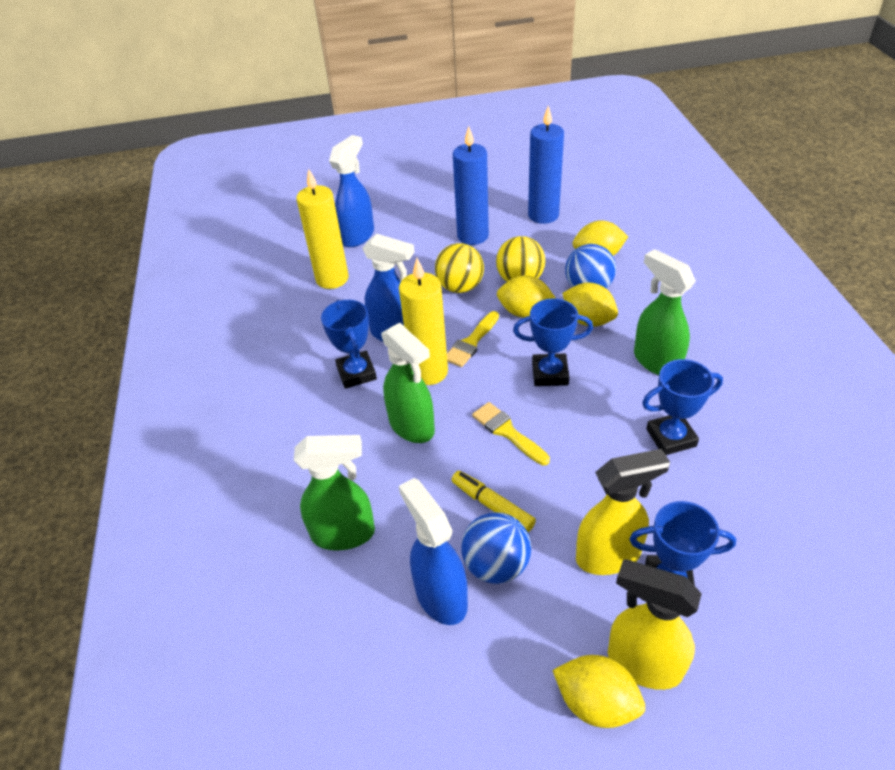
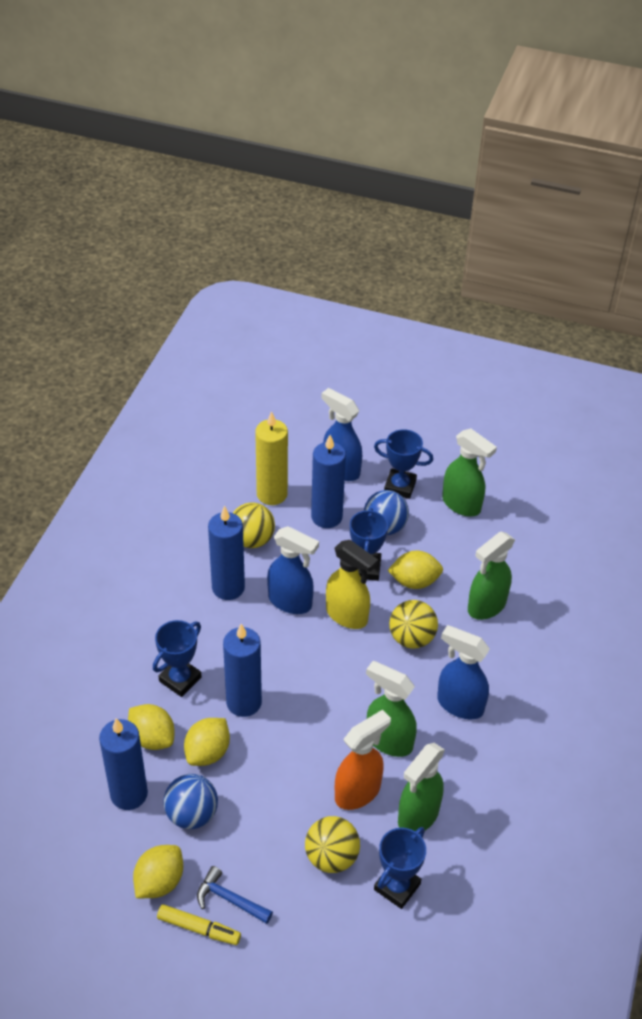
blue candle: 2 -> 4
blue hammer: 0 -> 1
green spray bottle: 3 -> 4
orange spray bottle: 0 -> 1
yellow ball: 2 -> 3
yellow brush: 2 -> 0
yellow candle: 2 -> 1
yellow spray bottle: 2 -> 1

